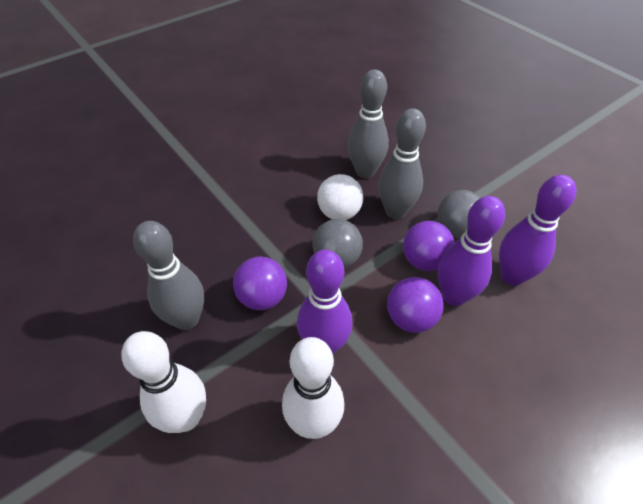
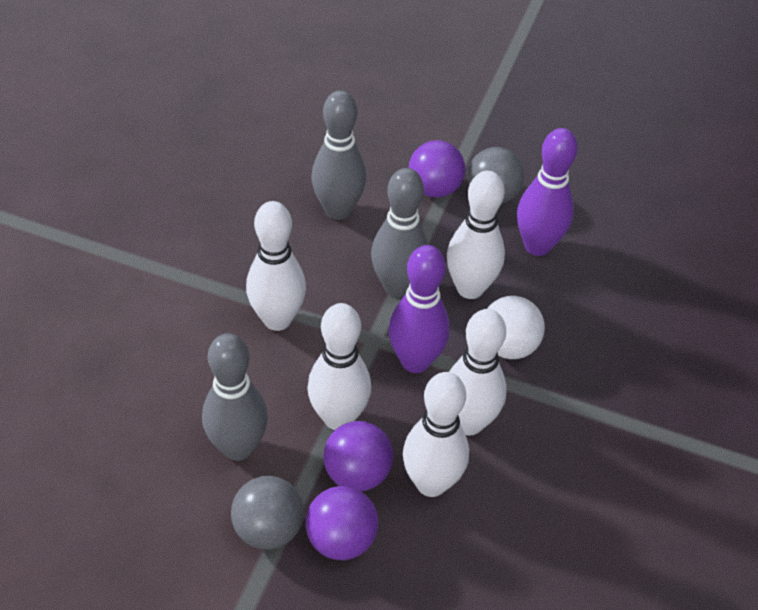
purple bowling pin: 3 -> 2
white bowling pin: 2 -> 5

